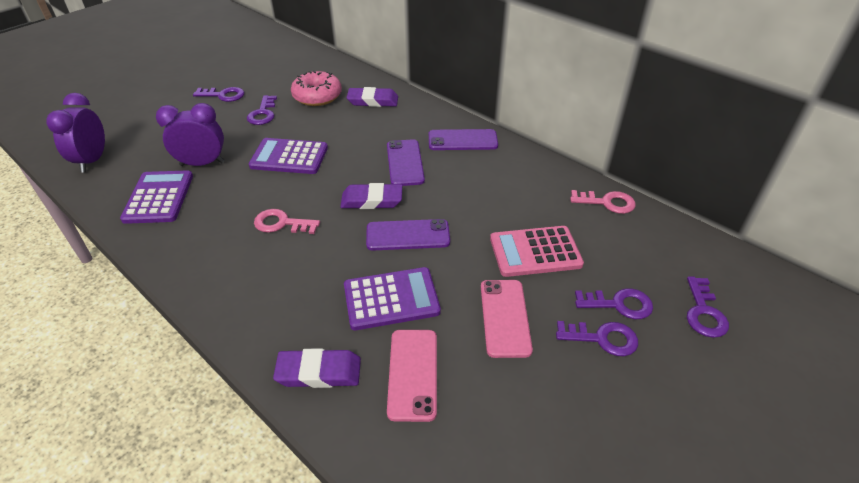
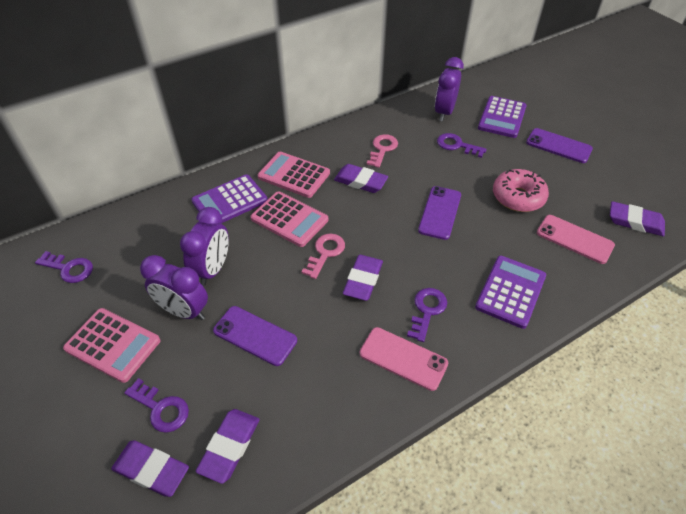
pink calculator: 1 -> 3
purple clock: 2 -> 3
purple eraser: 3 -> 5
purple key: 5 -> 4

